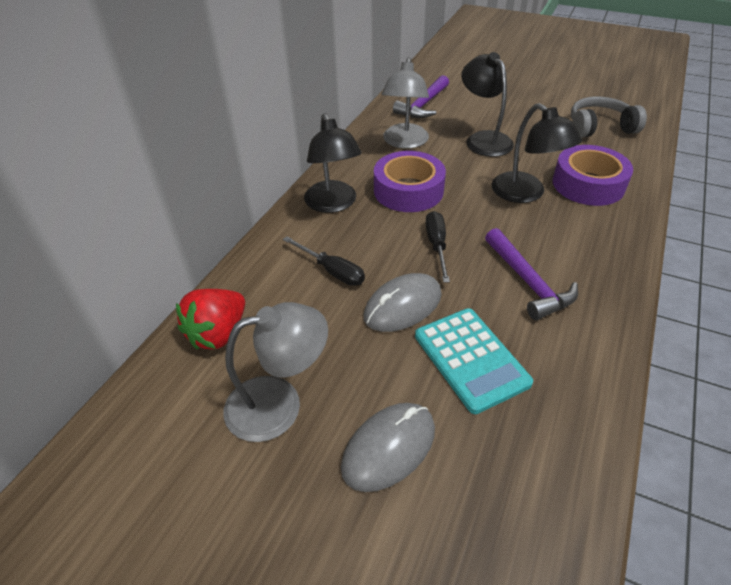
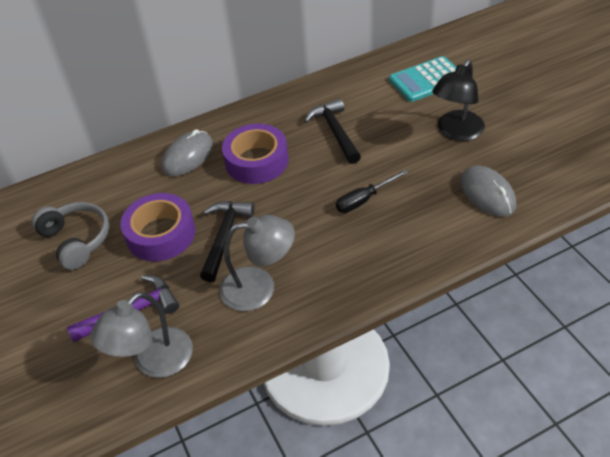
black hammer: 0 -> 2
black lamp: 3 -> 1
black screwdriver: 2 -> 1
purple hammer: 2 -> 1
red strawberry: 1 -> 0

